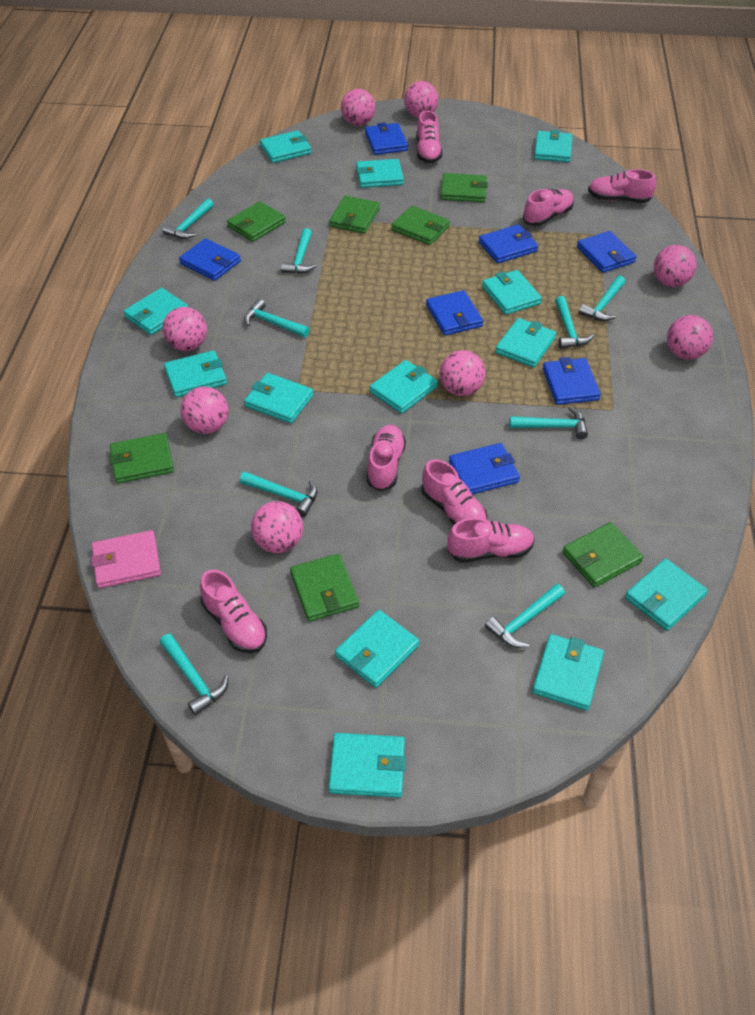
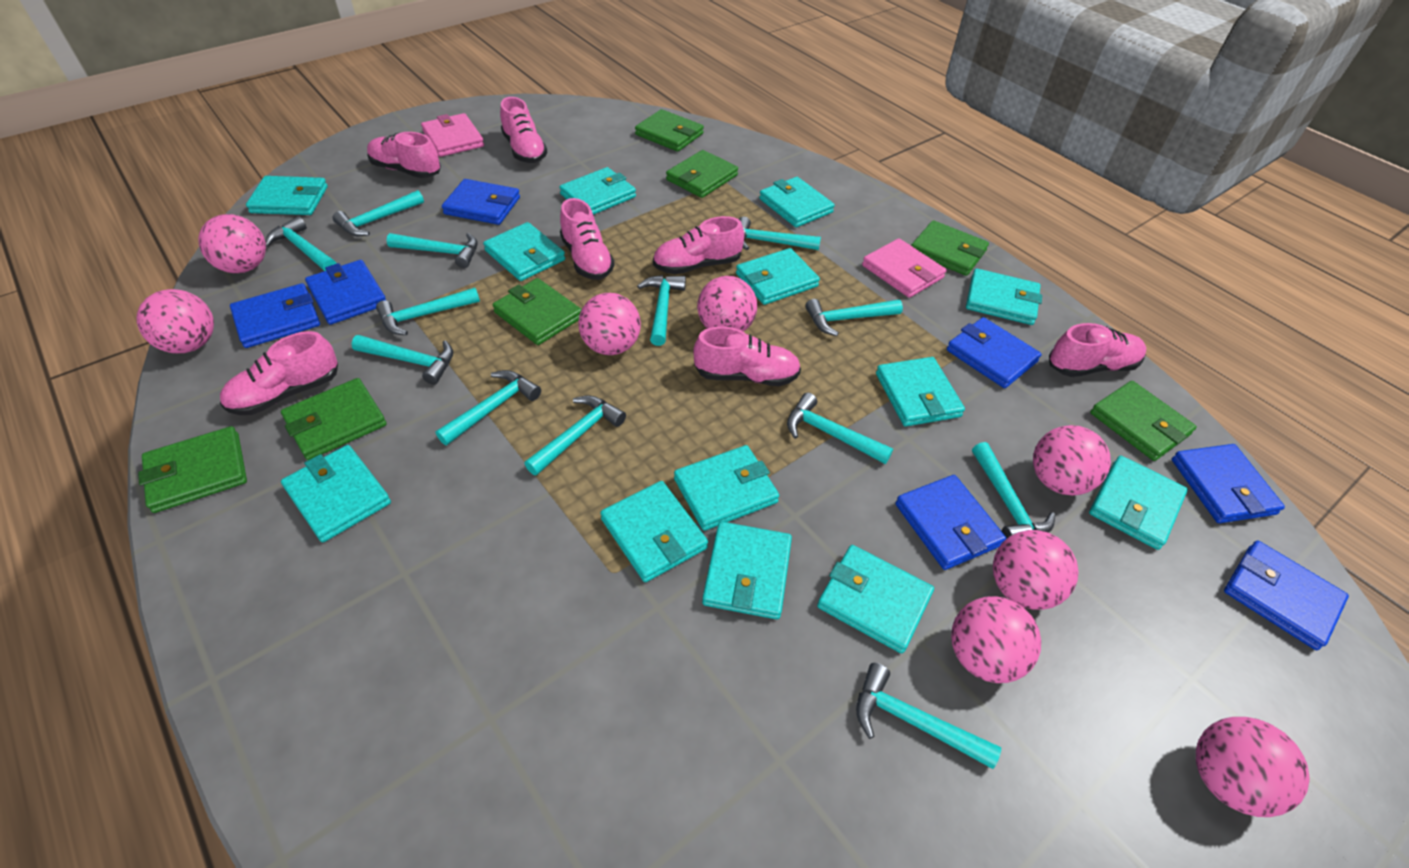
pink wallet: 1 -> 2
turquoise hammer: 9 -> 13

